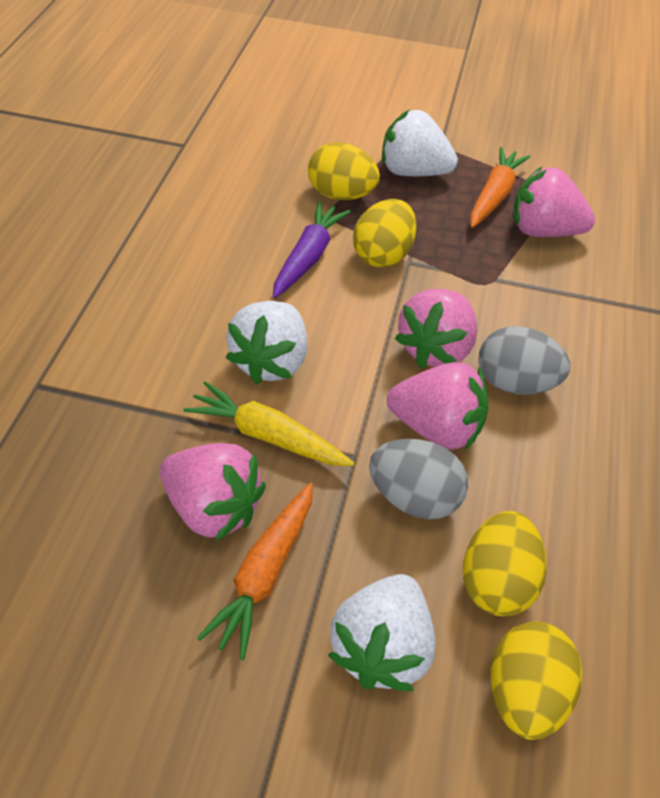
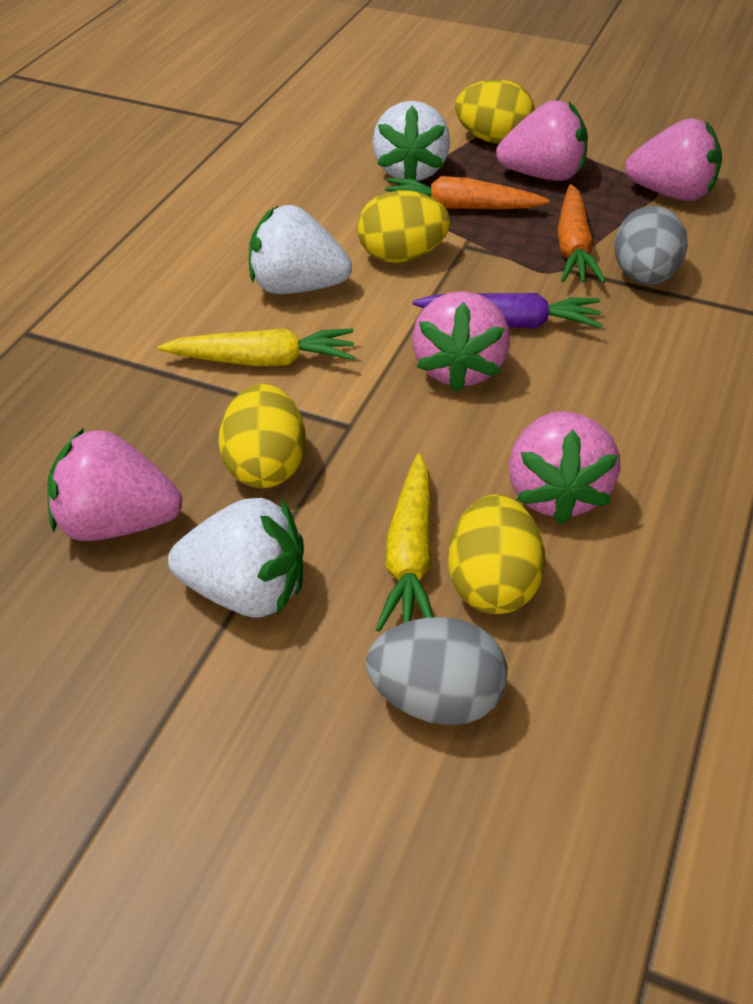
pink strawberry: 4 -> 5
yellow carrot: 1 -> 2

